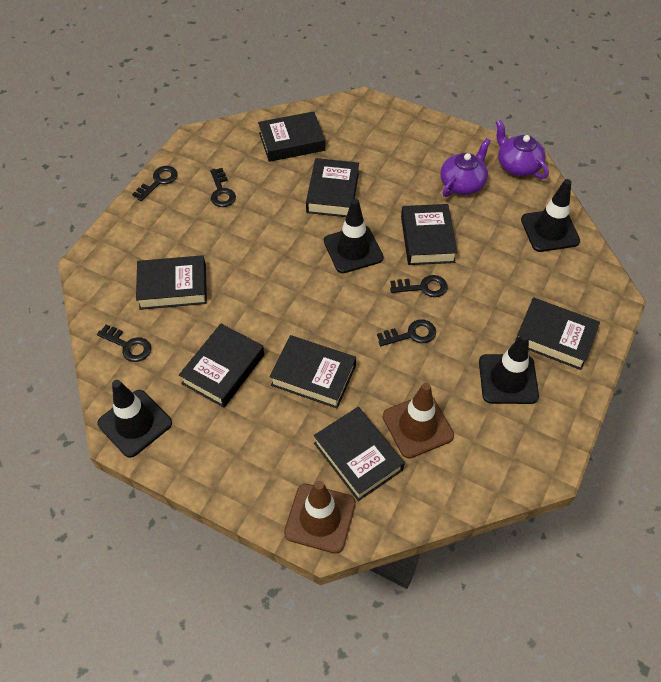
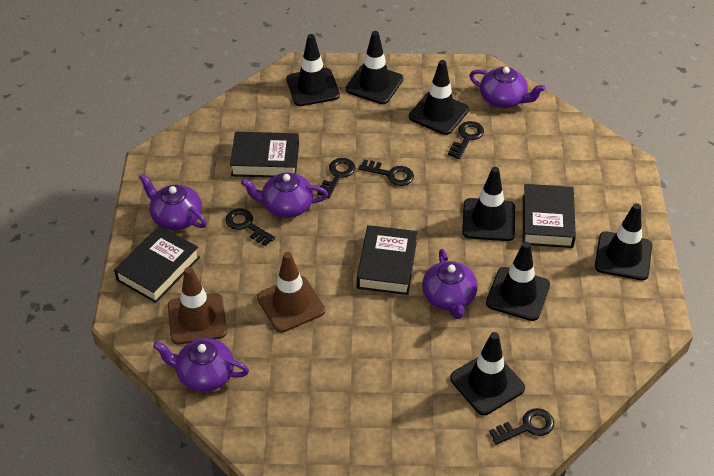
black book: 8 -> 4
black traffic cone: 4 -> 7
purple teapot: 2 -> 5

